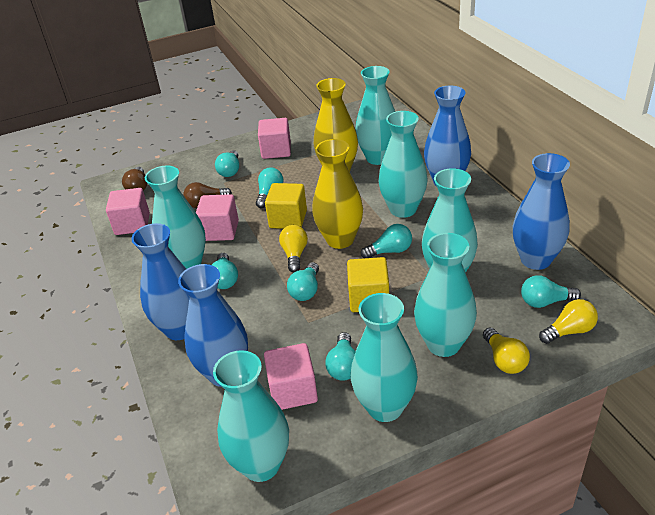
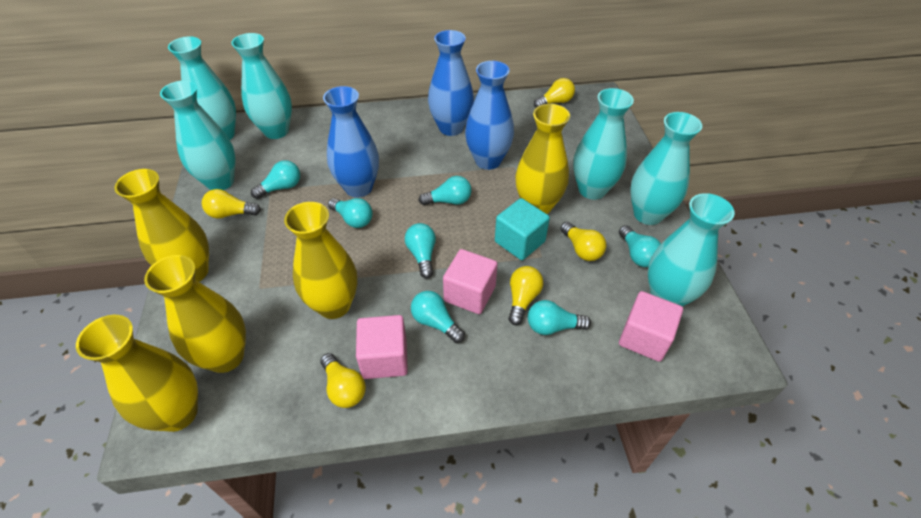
blue vase: 4 -> 3
brown light bulb: 2 -> 0
pink cube: 4 -> 3
turquoise cube: 0 -> 1
turquoise vase: 7 -> 6
yellow cube: 2 -> 0
yellow light bulb: 3 -> 5
yellow vase: 2 -> 5

